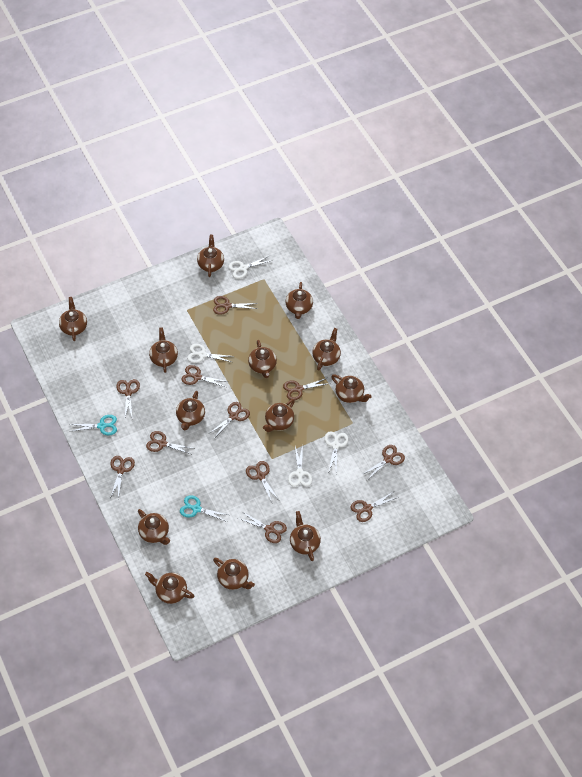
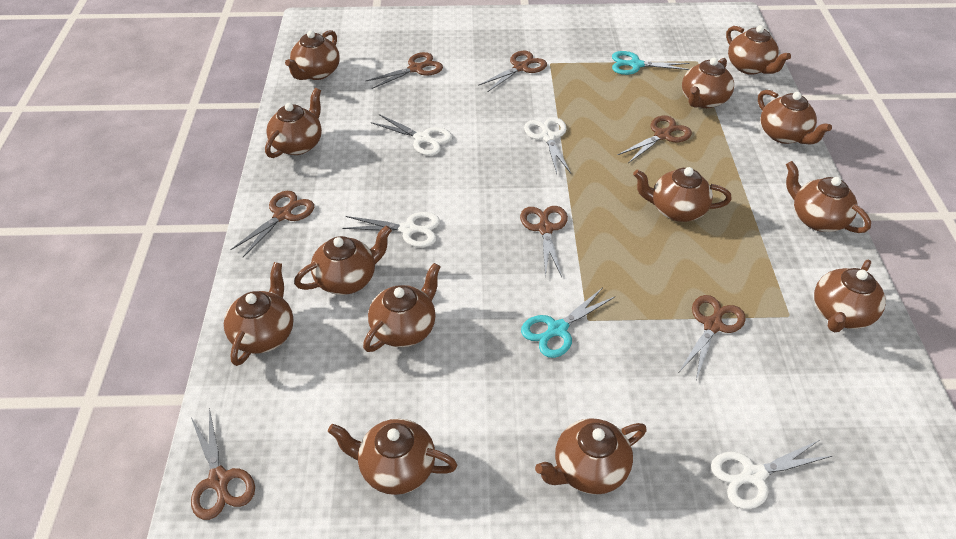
brown scissors: 11 -> 7

